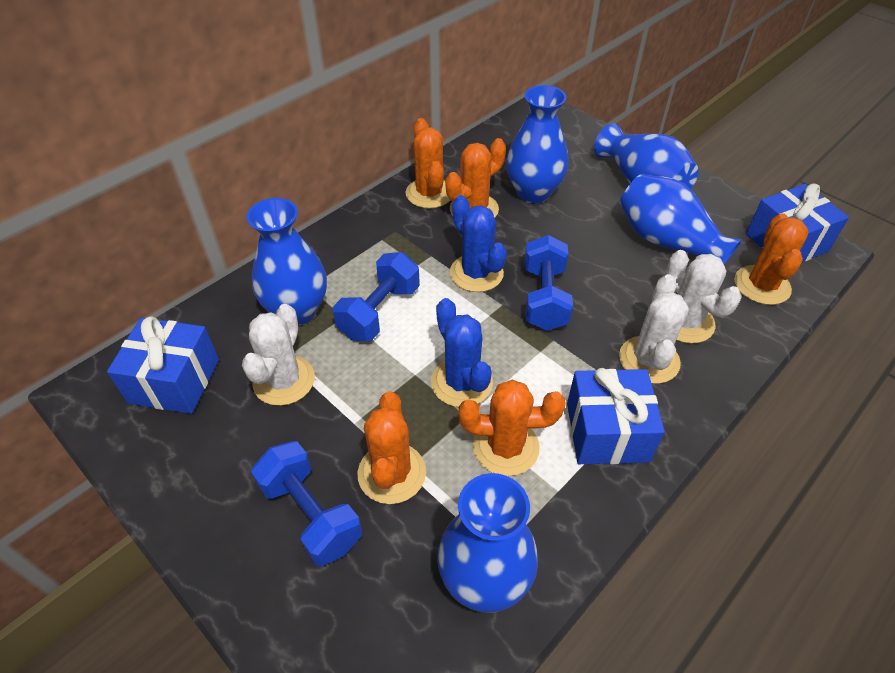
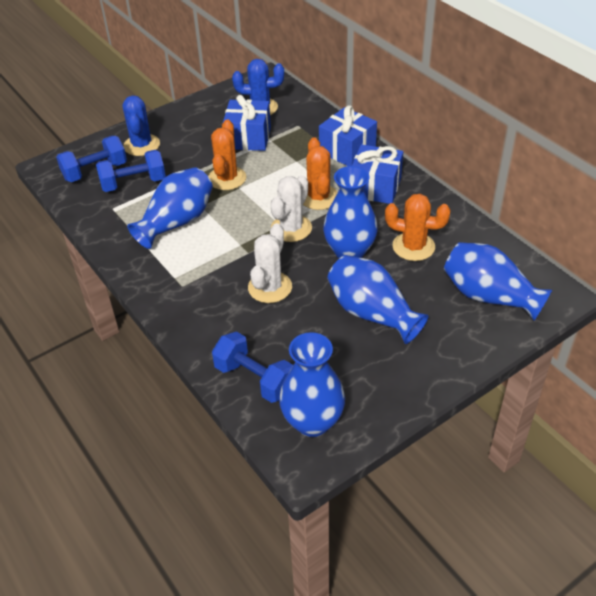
orange cactus: 5 -> 3
white cactus: 3 -> 2

